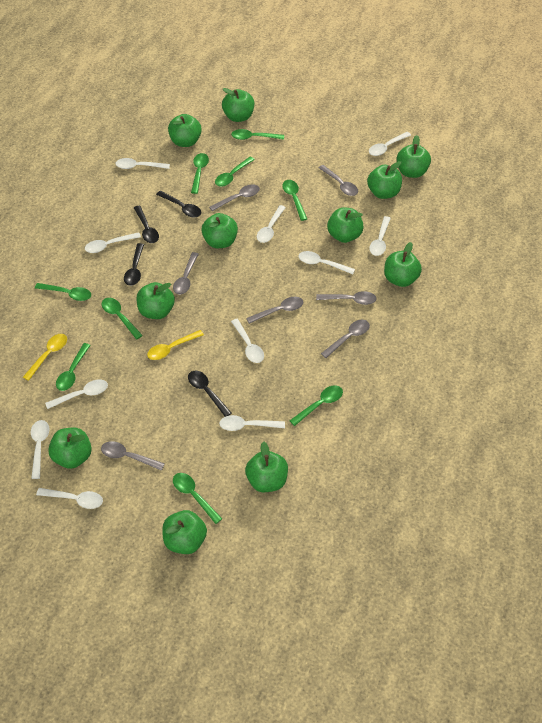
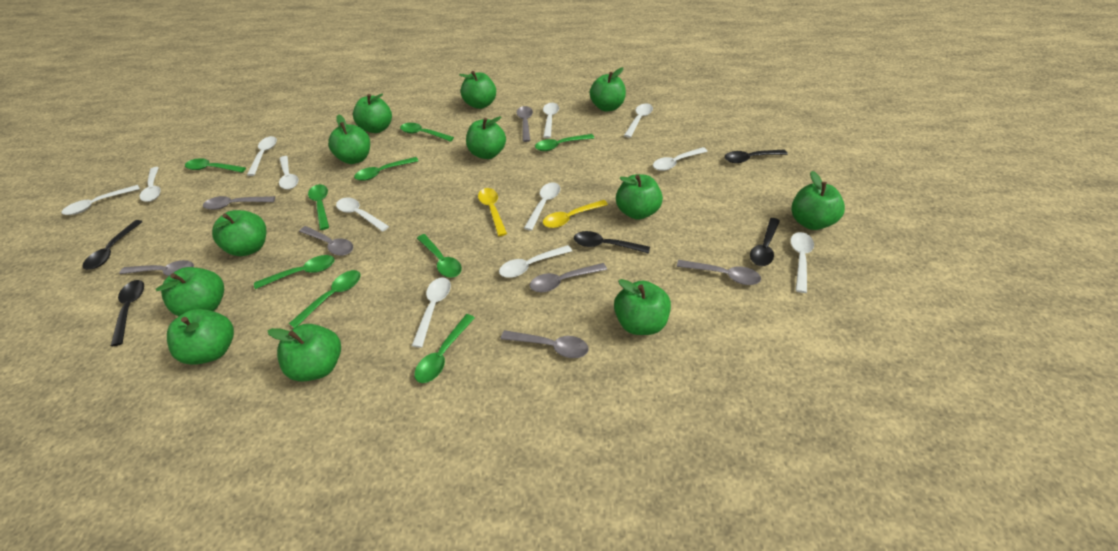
black spoon: 4 -> 5
green apple: 11 -> 12
white spoon: 11 -> 12

